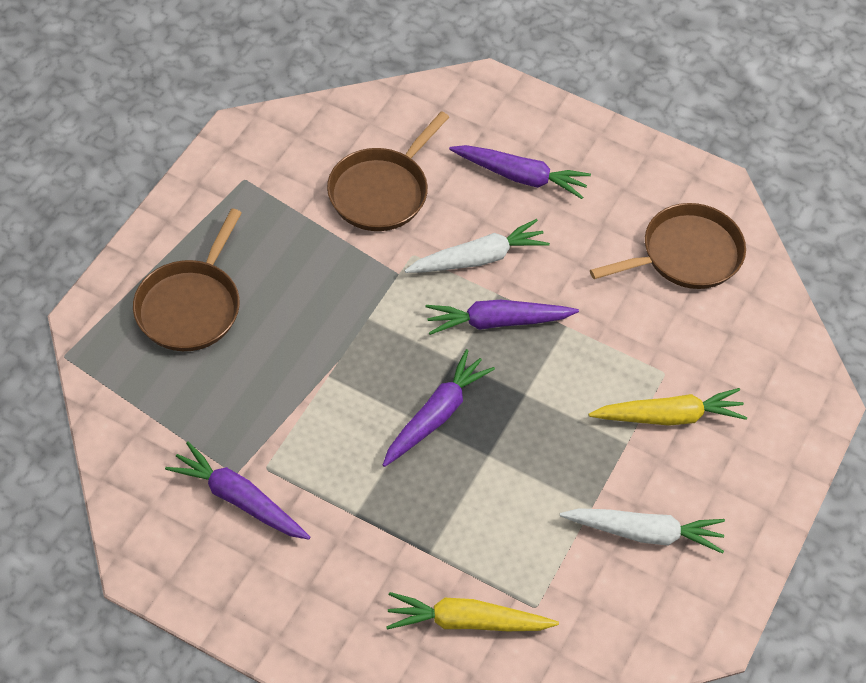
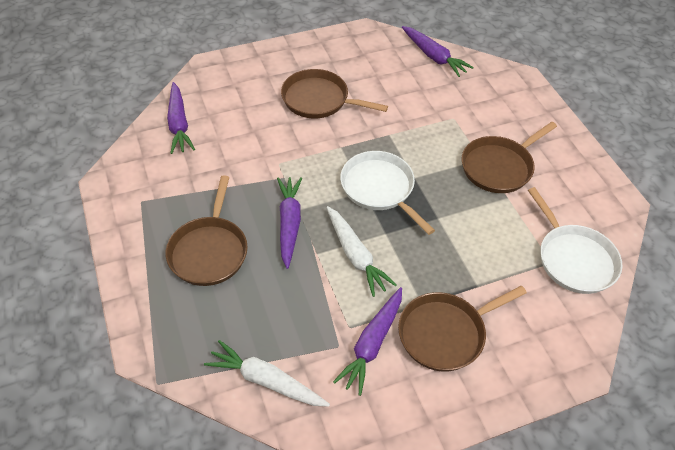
brown pan: 3 -> 4
white pan: 0 -> 2
yellow carrot: 2 -> 0

